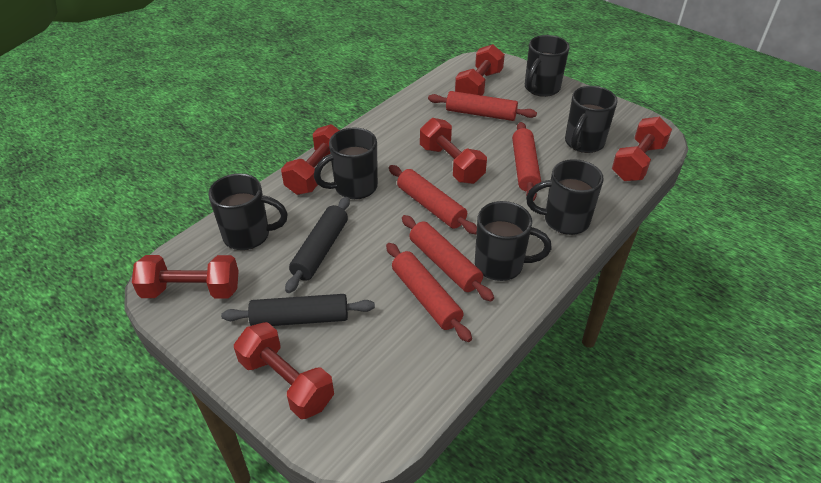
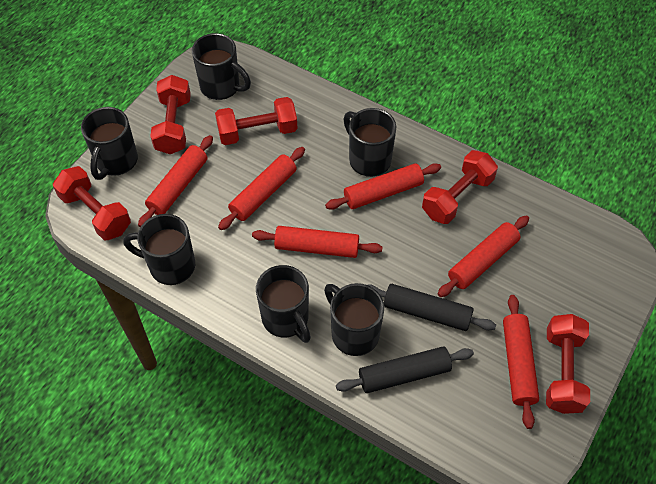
red dumbbell: 6 -> 5
red rolling pin: 5 -> 6

